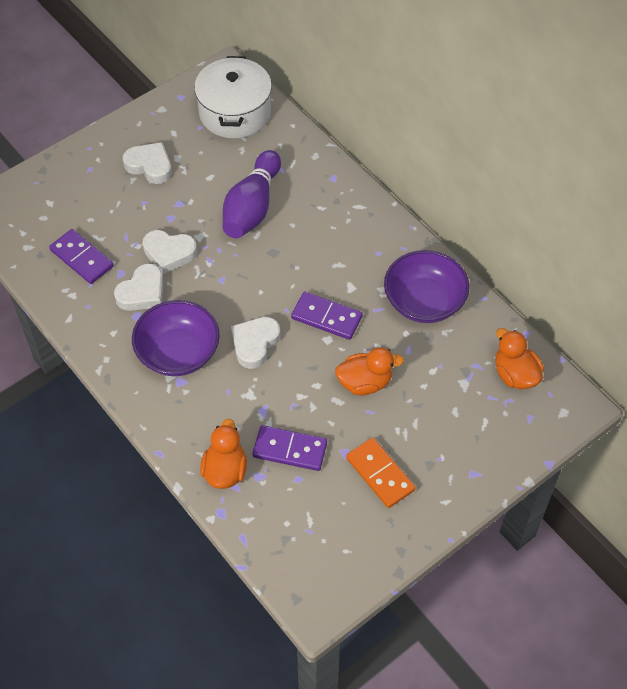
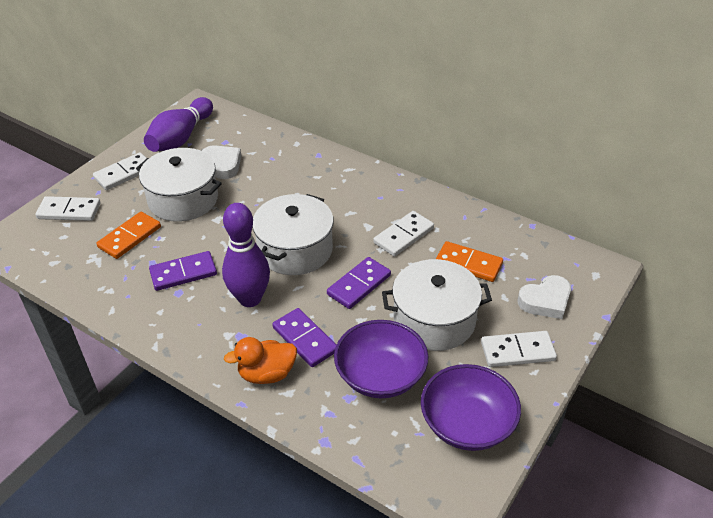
orange domino: 1 -> 2
orange duck: 3 -> 1
purple bowling pin: 1 -> 2
white domino: 0 -> 4
white heart: 4 -> 2
white pot: 1 -> 3

